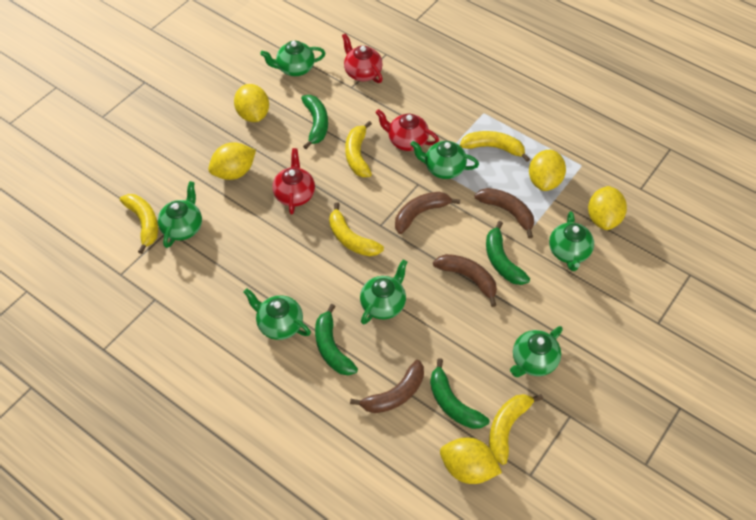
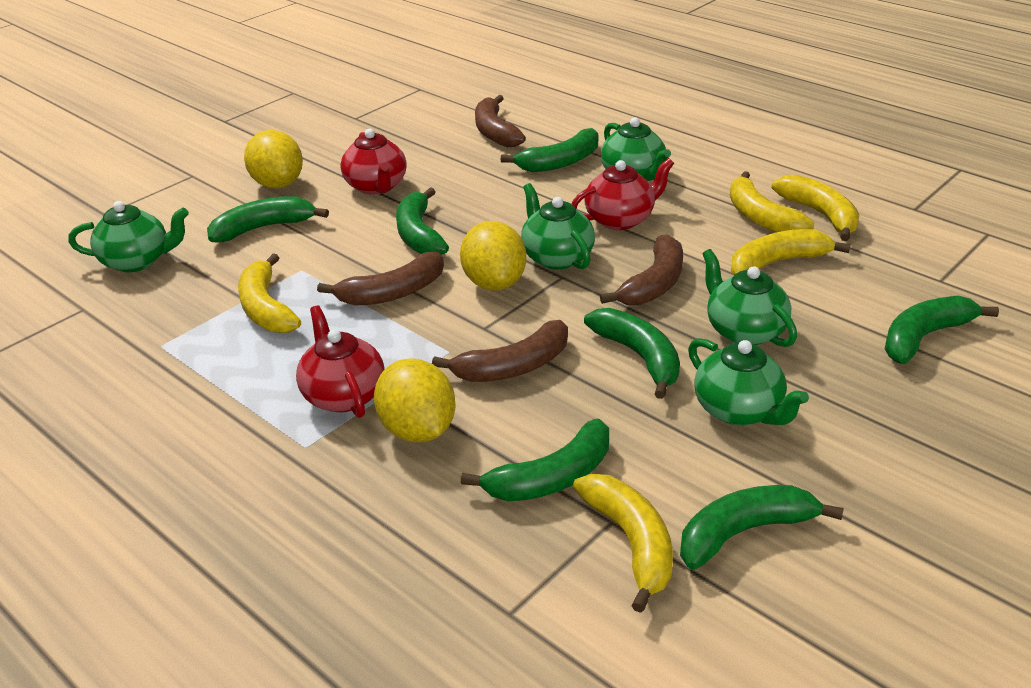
green banana: 4 -> 7
green teapot: 7 -> 5
yellow lemon: 5 -> 3

